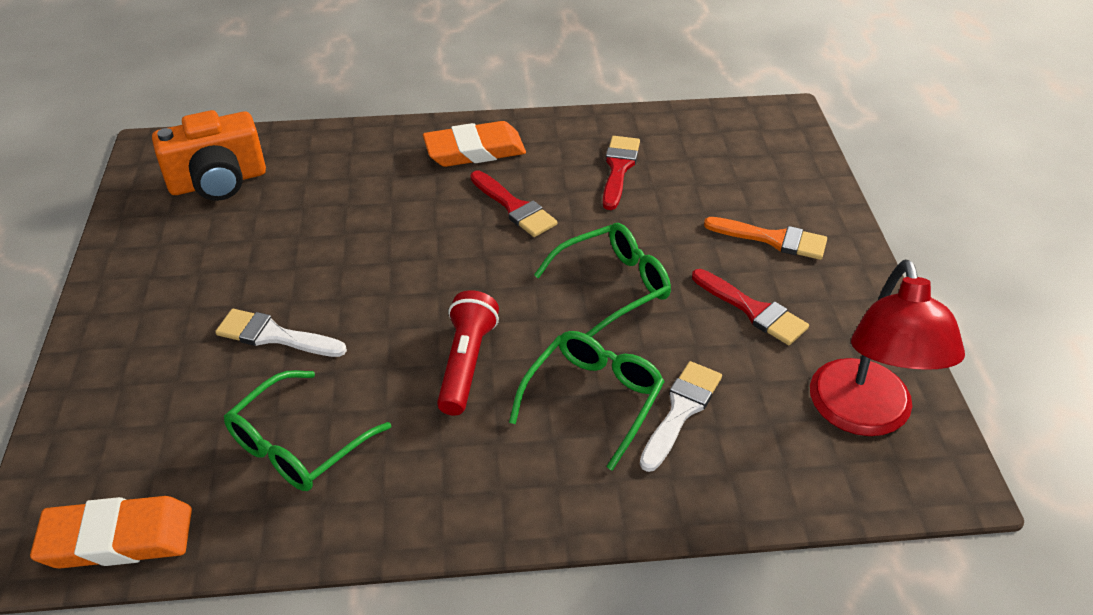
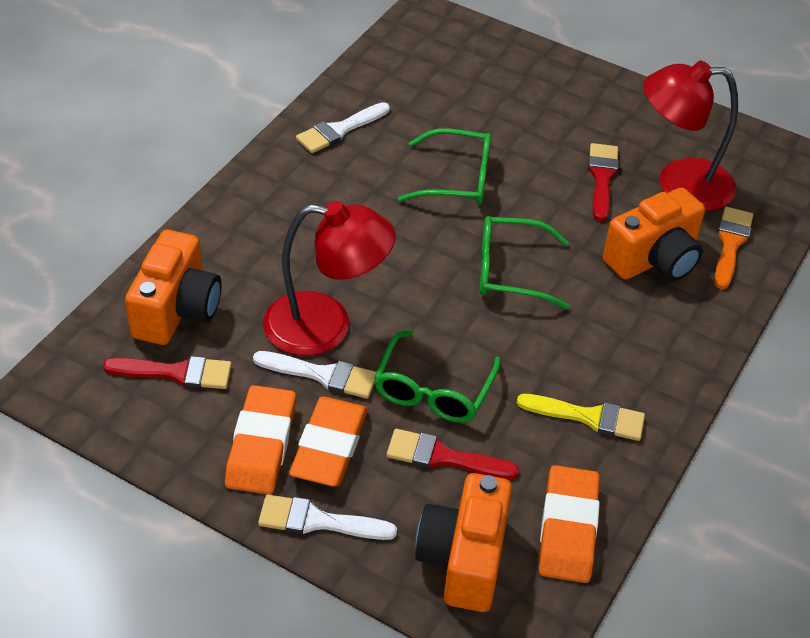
orange camera: 1 -> 3
orange eraser: 2 -> 3
red flashlight: 1 -> 0
red lamp: 1 -> 2
white brush: 2 -> 3
yellow brush: 0 -> 1

